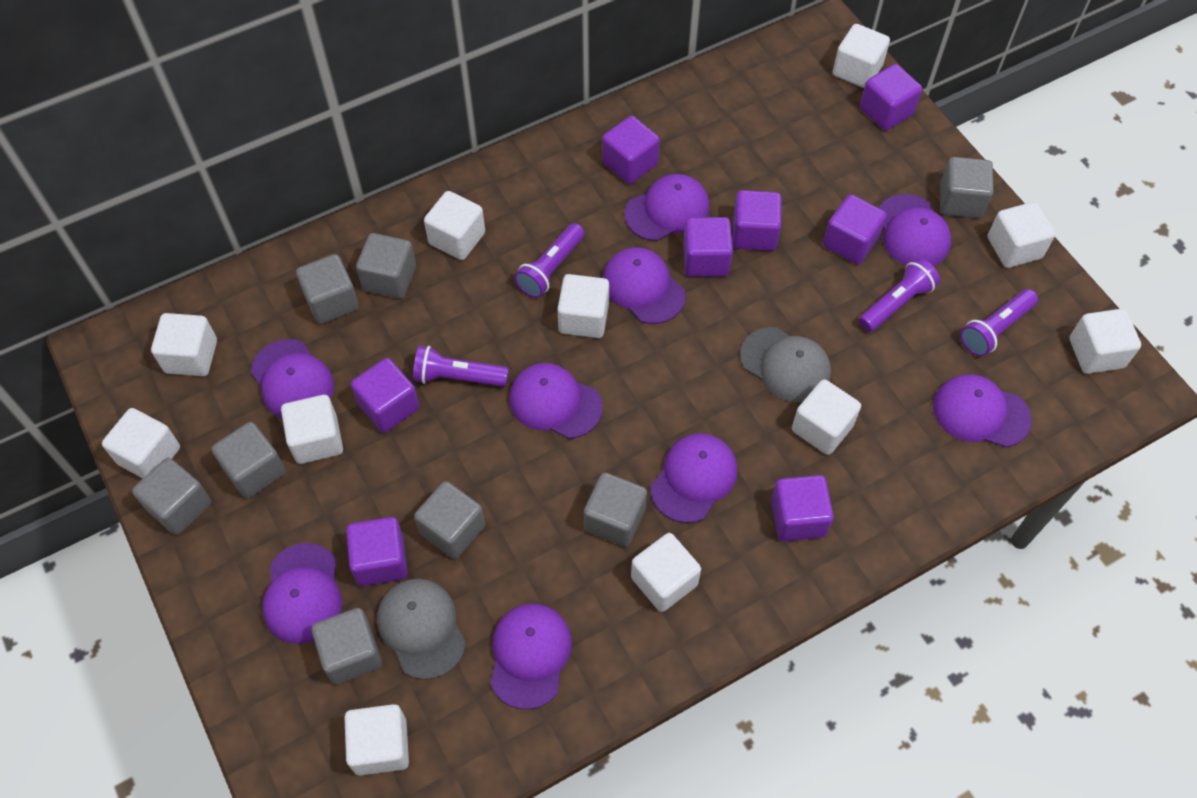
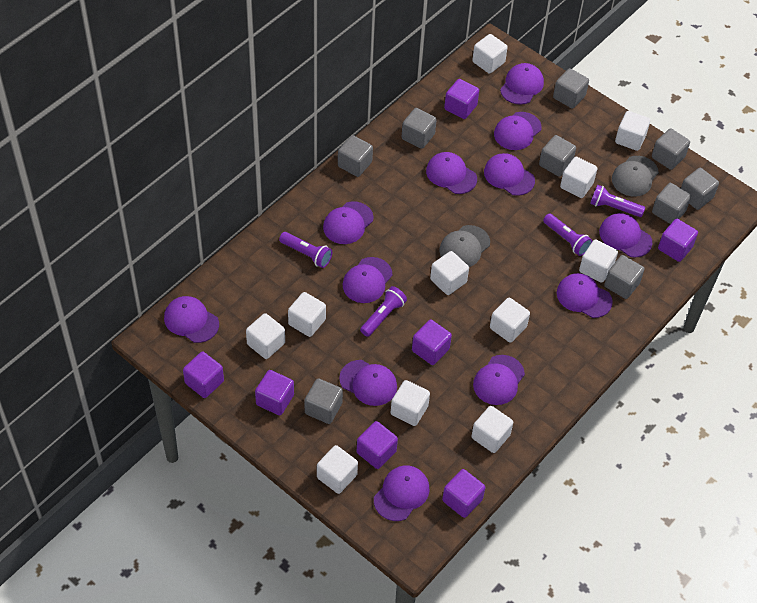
grey cube: 8 -> 9
purple cap: 9 -> 12
purple cube: 8 -> 7

